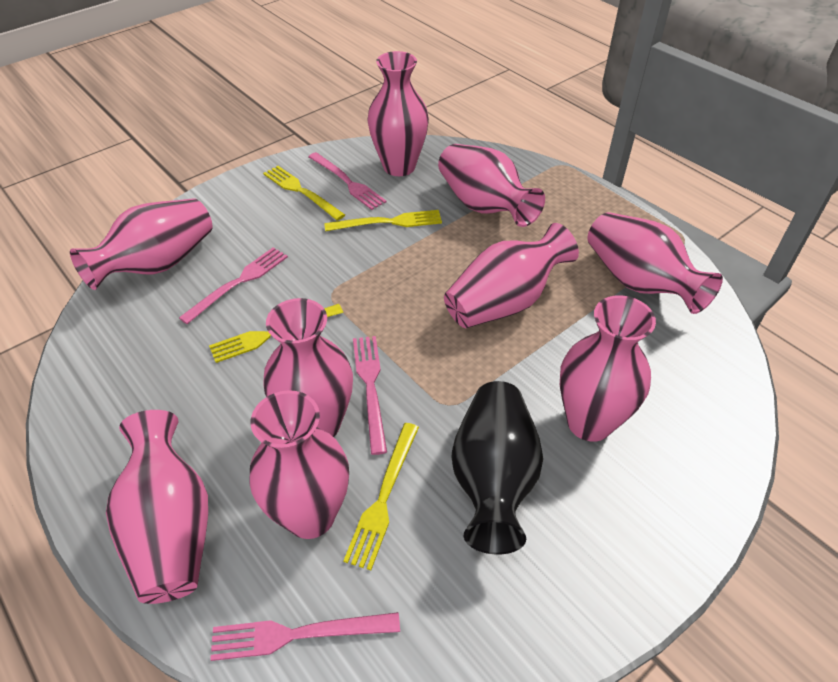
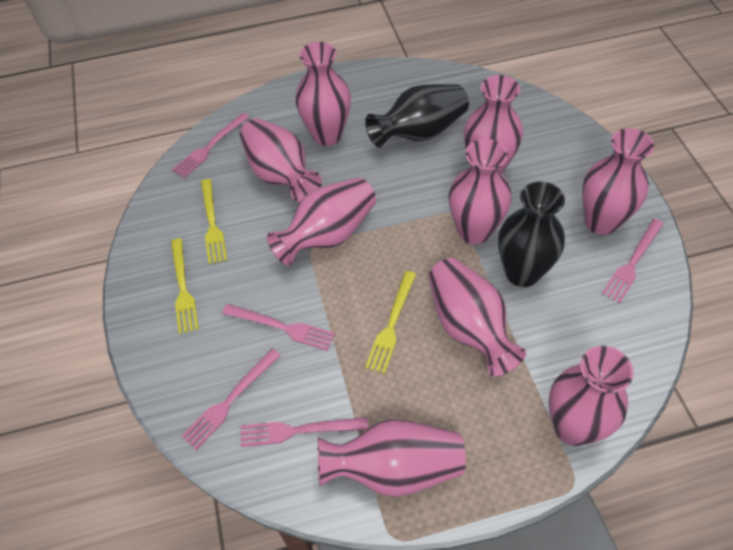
black vase: 1 -> 2
pink fork: 4 -> 5
yellow fork: 4 -> 3

